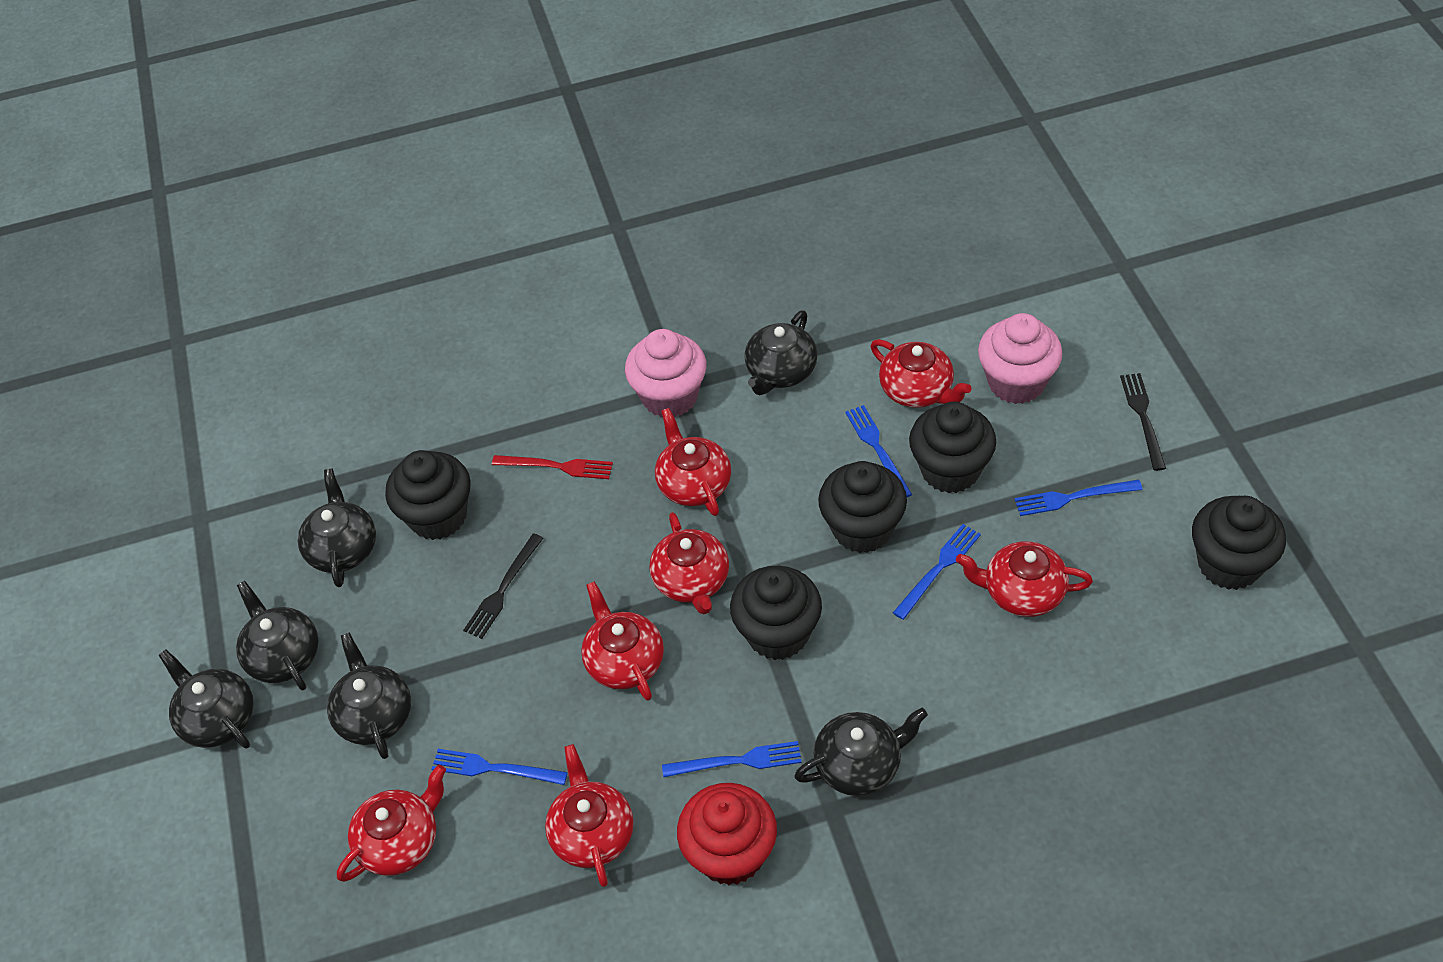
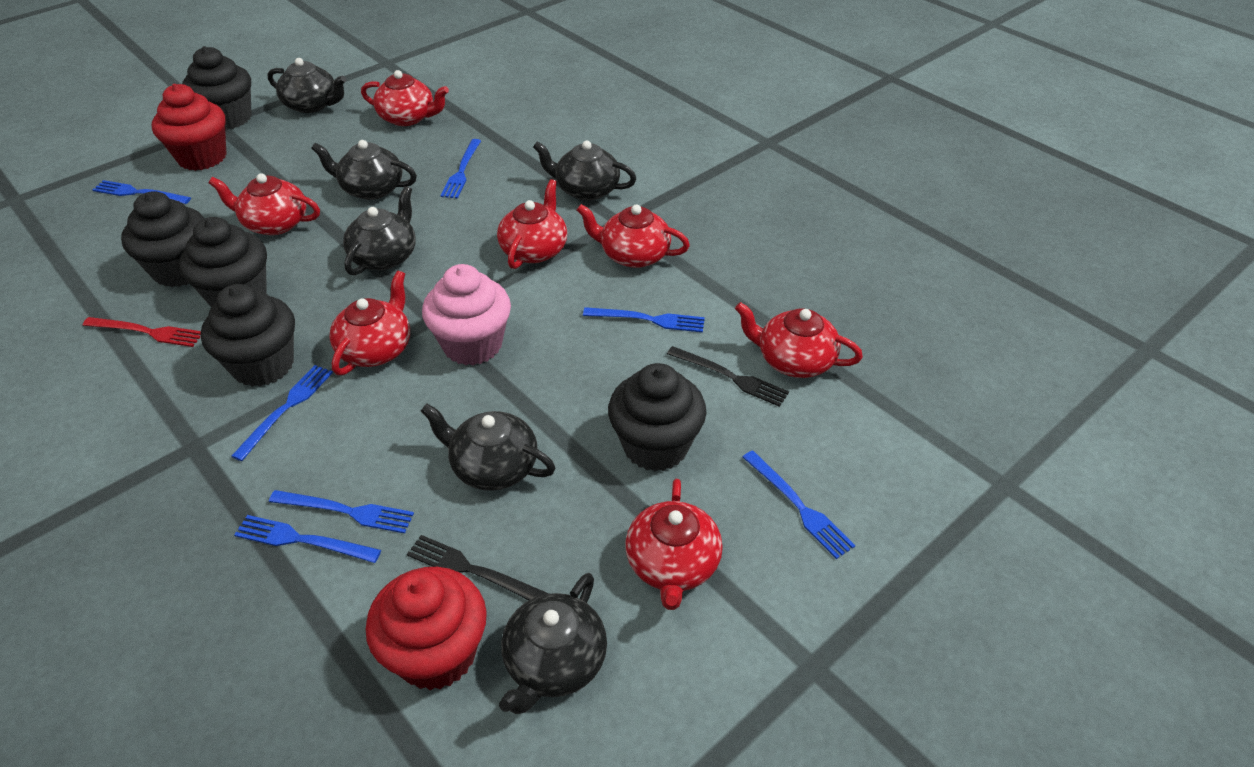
blue fork: 5 -> 7
pink cupcake: 2 -> 1
red cupcake: 1 -> 2

